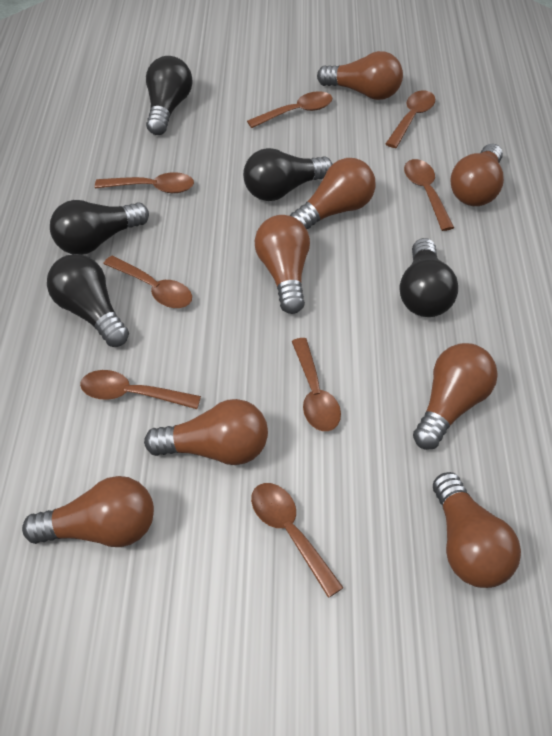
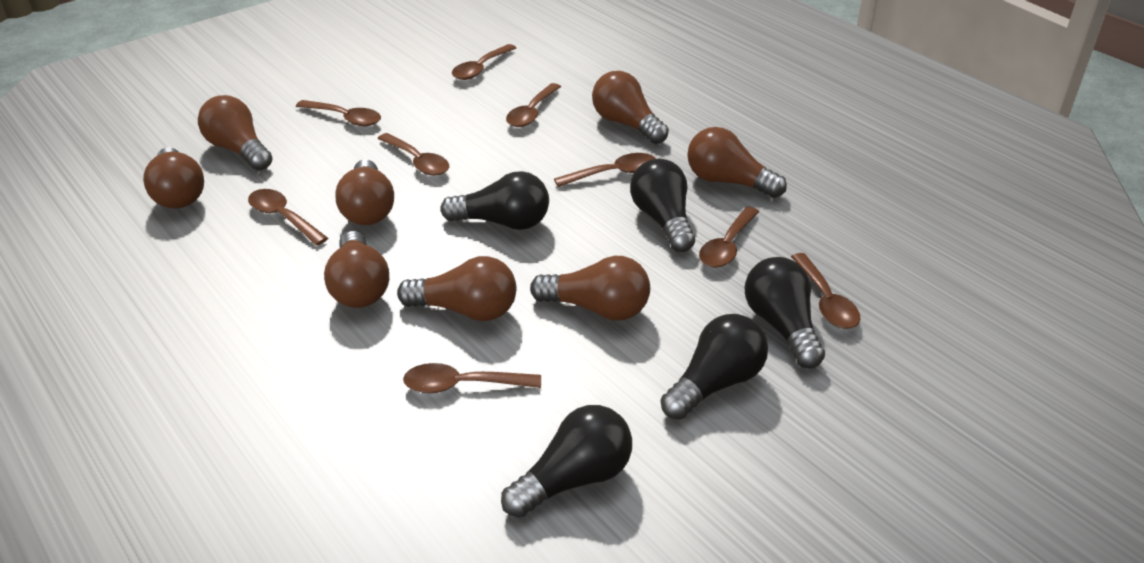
brown spoon: 8 -> 9

